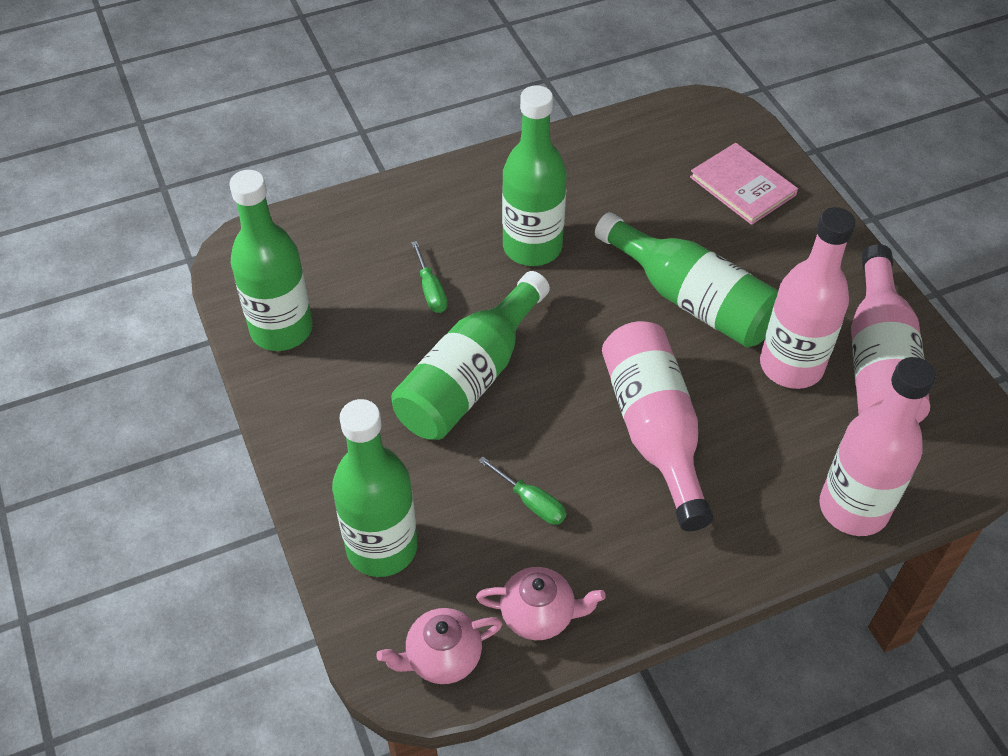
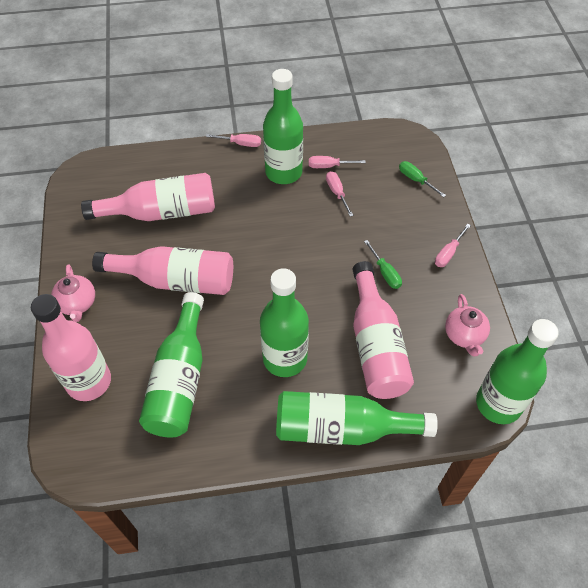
pink book: 1 -> 0
pink screwdriver: 0 -> 4

